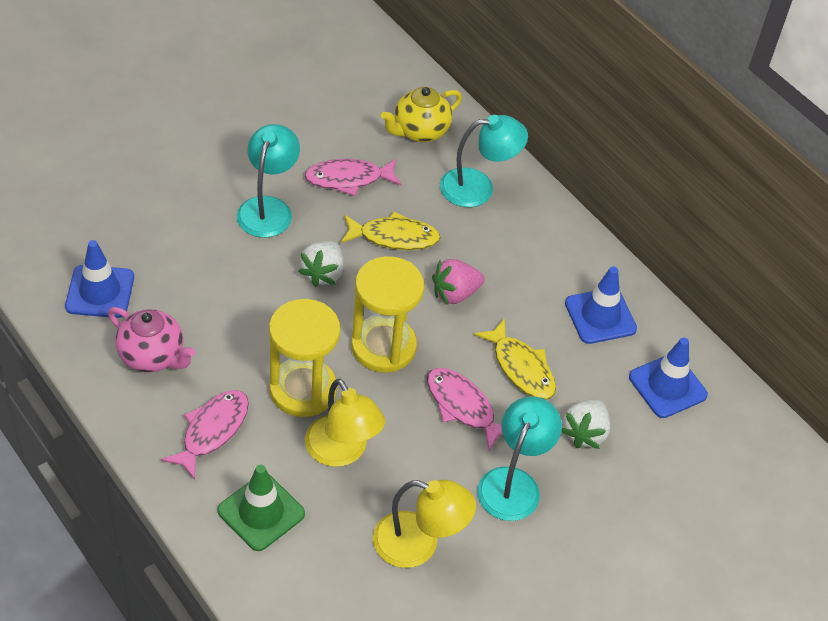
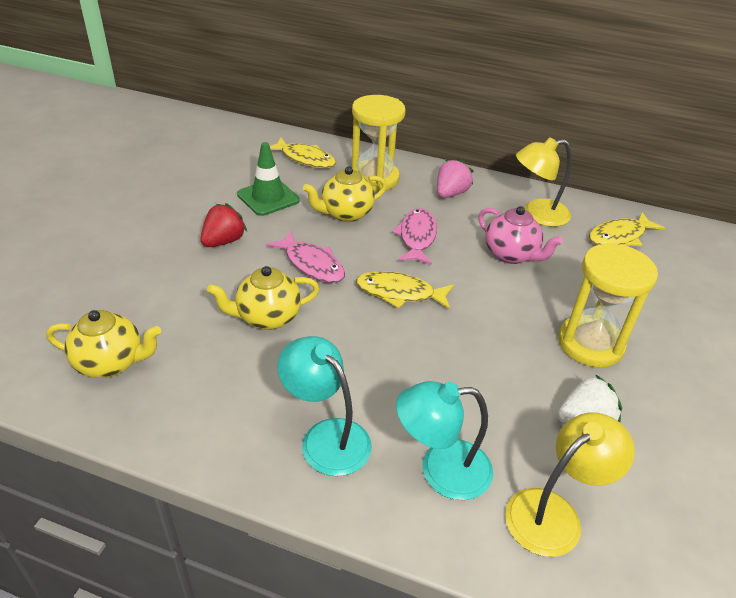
blue traffic cone: 3 -> 0
pink fish: 3 -> 2
red strawberry: 0 -> 1
turquoise lamp: 3 -> 2
white strawberry: 2 -> 1
yellow fish: 2 -> 3
yellow teapot: 1 -> 3

